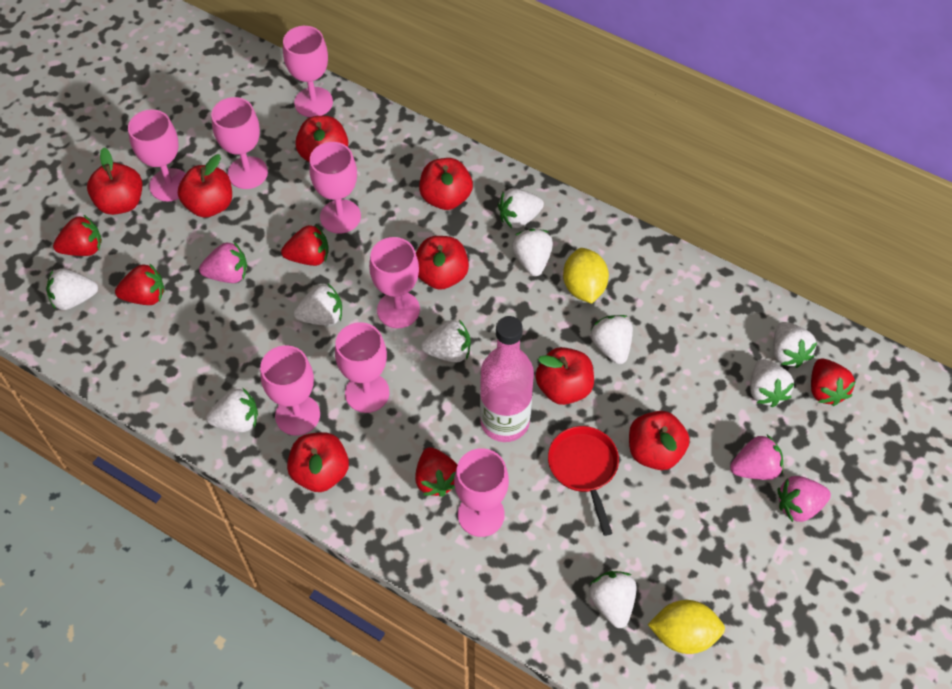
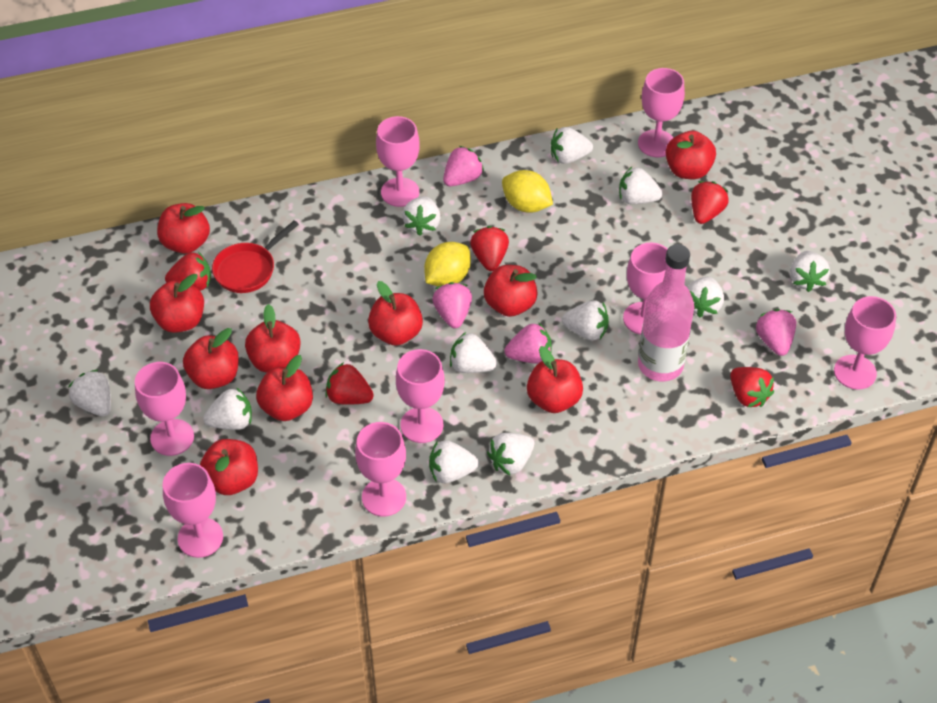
pink strawberry: 3 -> 4
red apple: 8 -> 10
white strawberry: 10 -> 11

